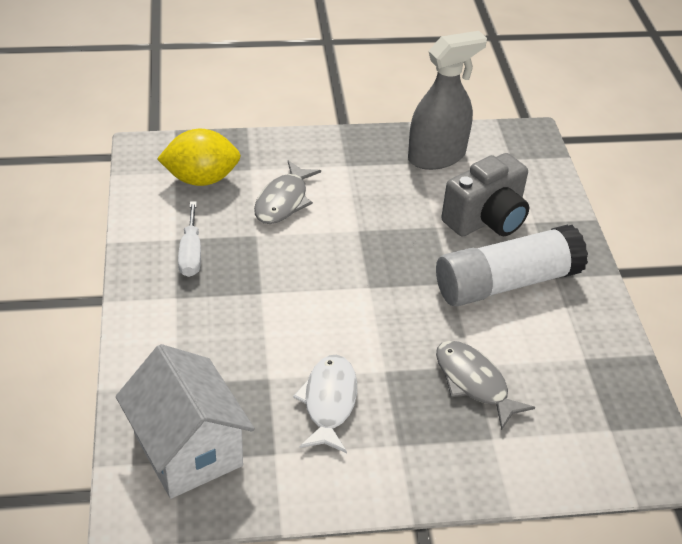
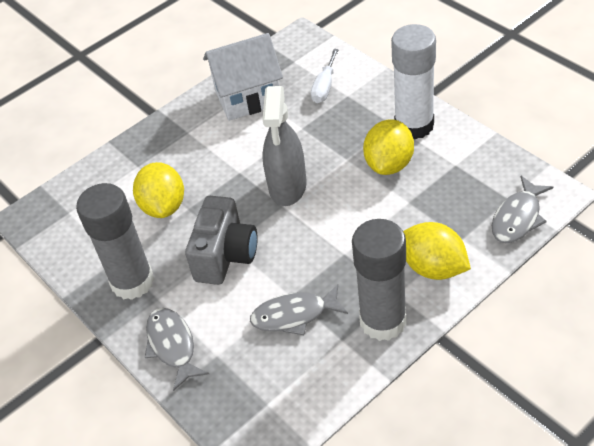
grey fish: 2 -> 3
grey glue stick: 0 -> 2
white fish: 1 -> 0
yellow lemon: 1 -> 3

